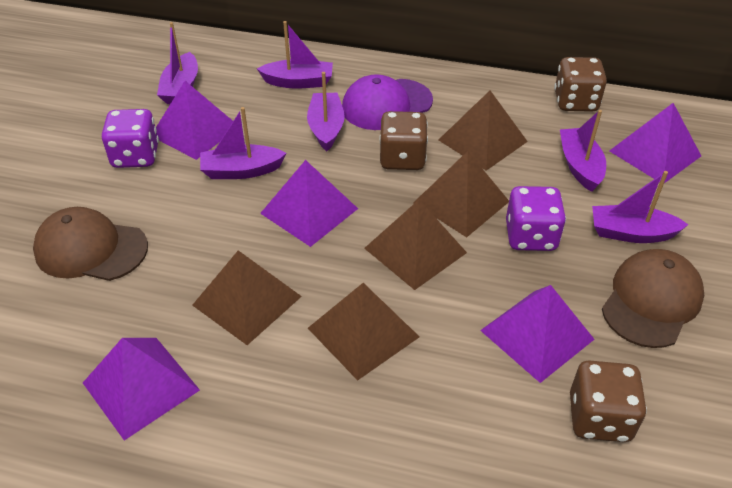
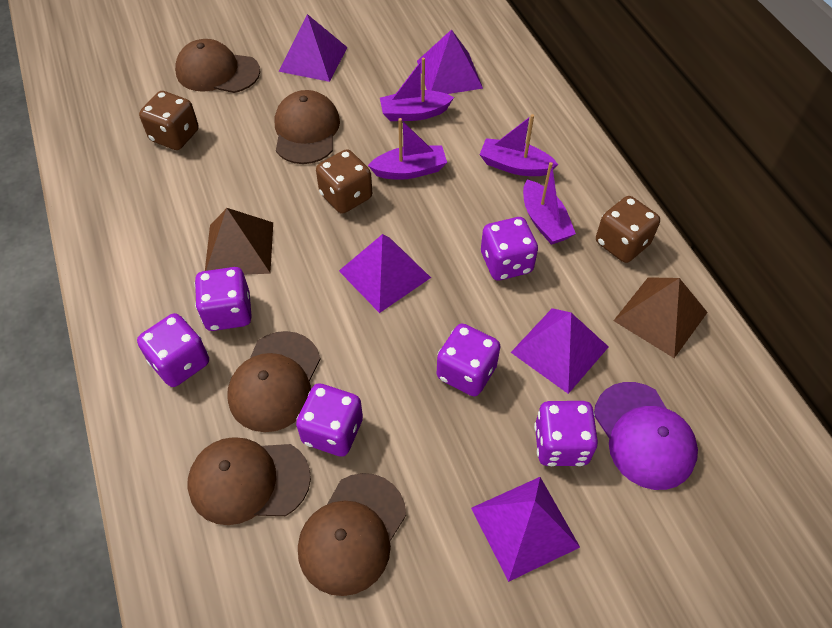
brown cap: 2 -> 5
brown pyramid: 5 -> 2
purple boat: 6 -> 4
purple dice: 2 -> 6

